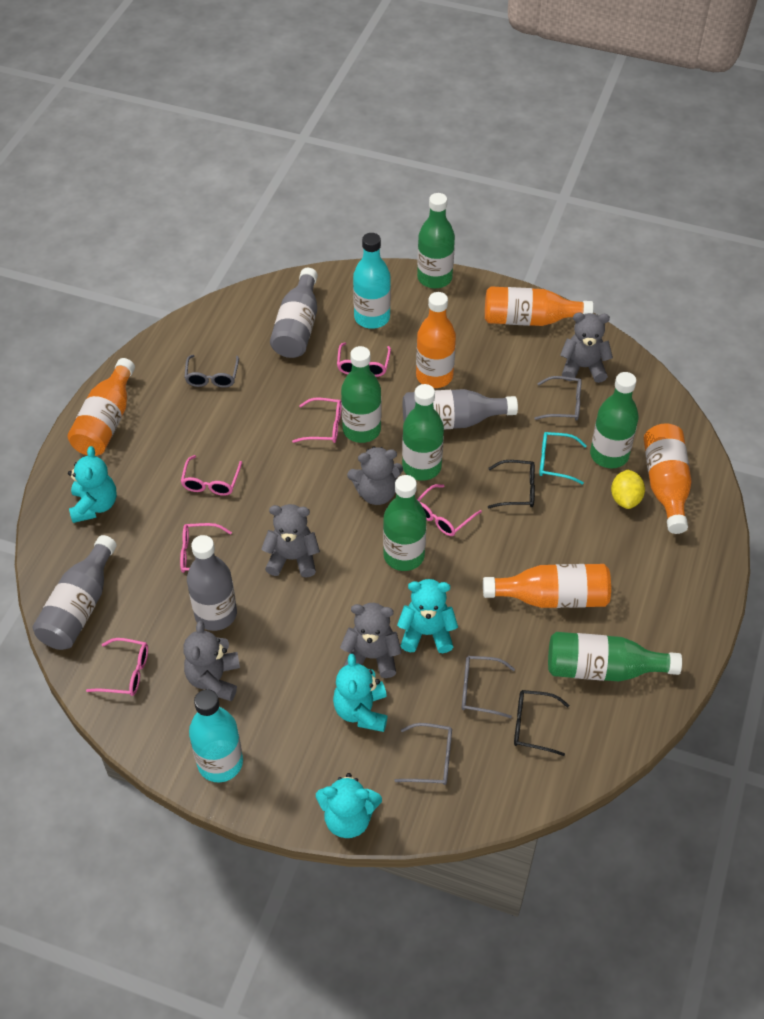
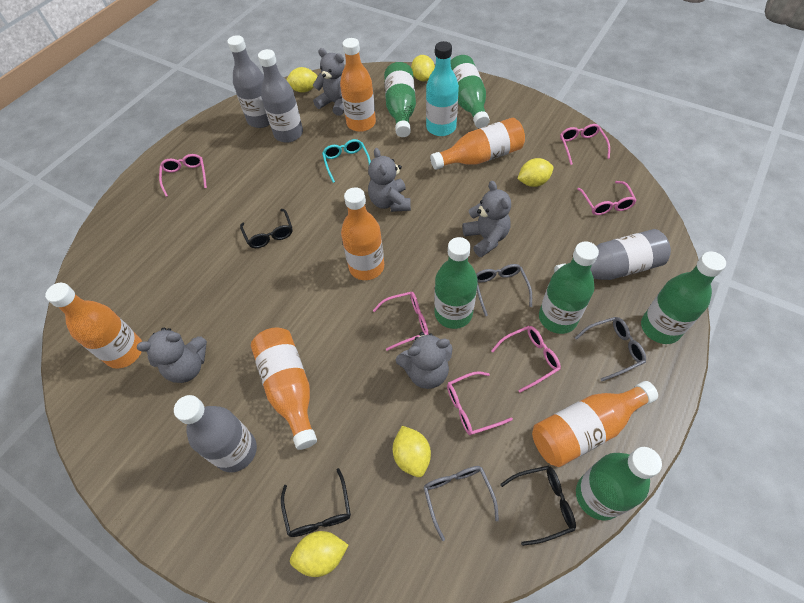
black glasses: 2 -> 3
grey glasses: 4 -> 3
orange bottle: 5 -> 6
turquoise bottle: 2 -> 1
turquoise teddy bear: 4 -> 0
yellow lemon: 1 -> 5

